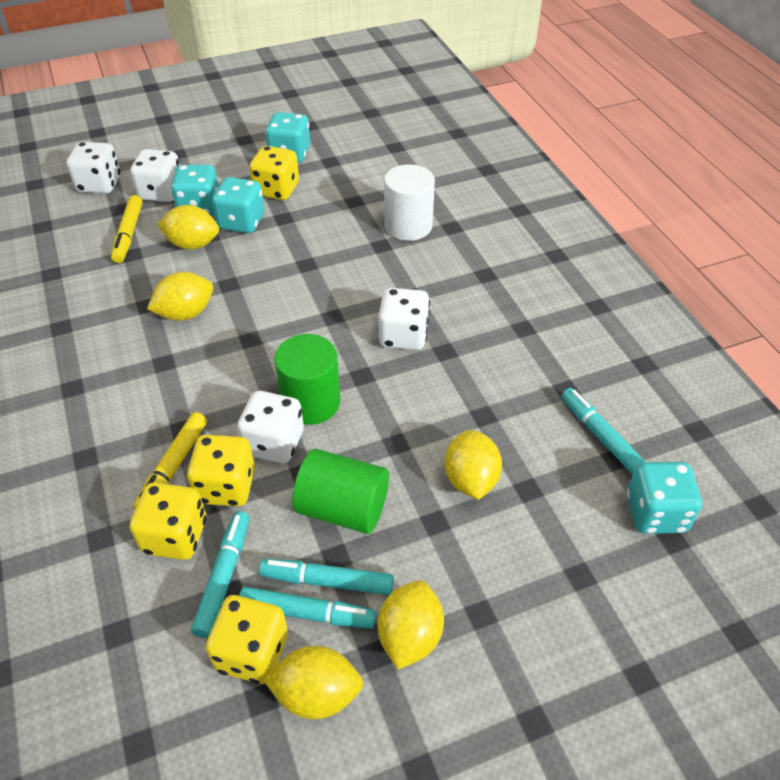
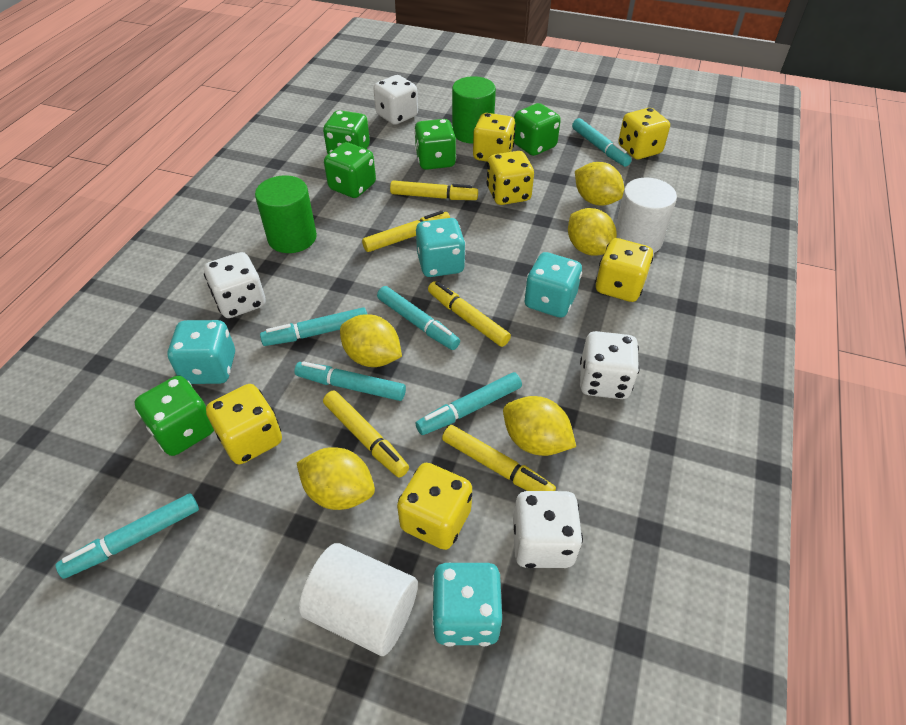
green dice: 0 -> 5
turquoise marker: 4 -> 6
white cylinder: 1 -> 2
yellow dice: 4 -> 6
yellow marker: 2 -> 5

